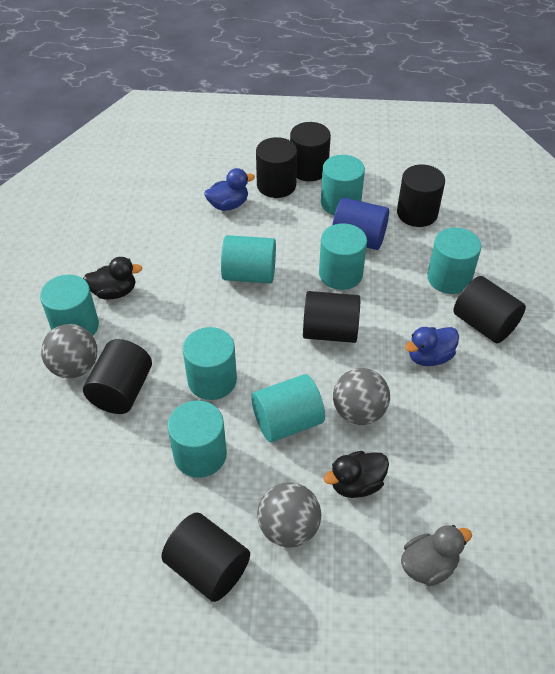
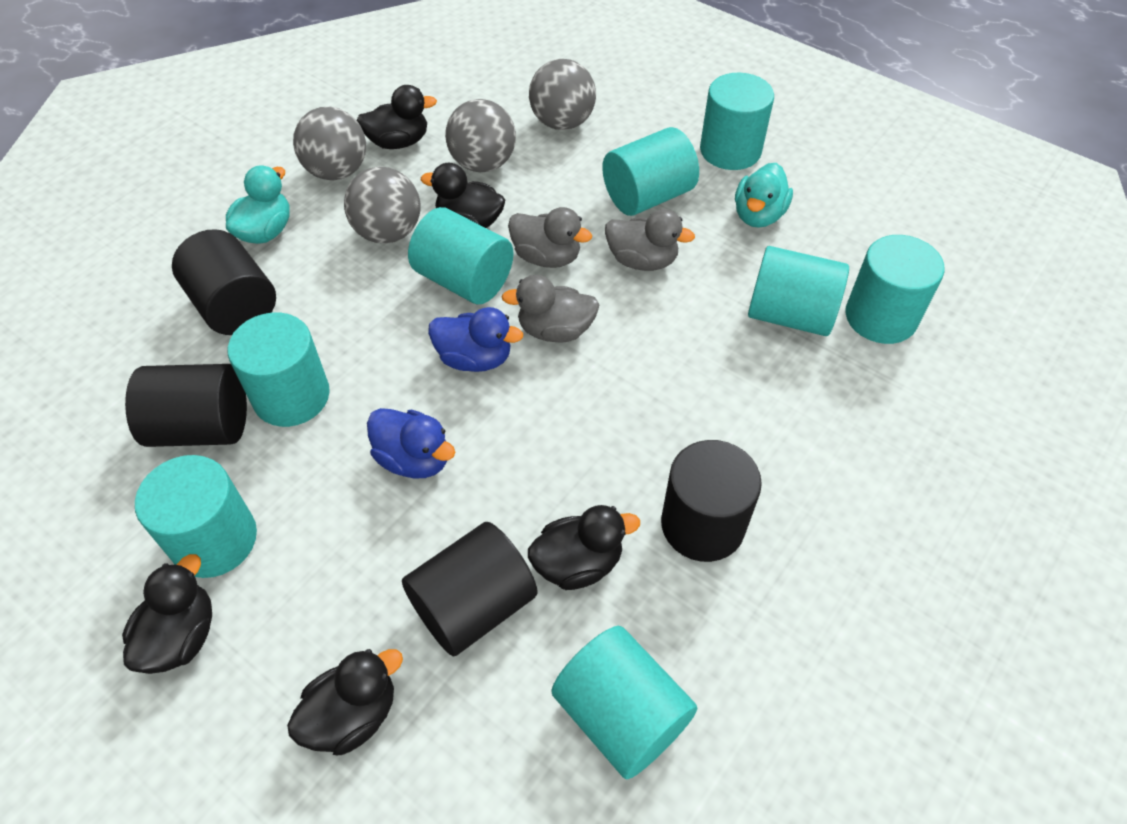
black cylinder: 7 -> 4
black duck: 2 -> 5
blue cylinder: 1 -> 0
grey ball: 3 -> 4
grey duck: 1 -> 3
turquoise duck: 0 -> 2

